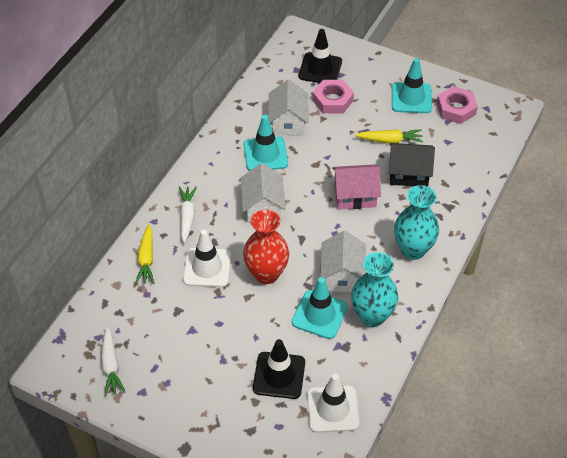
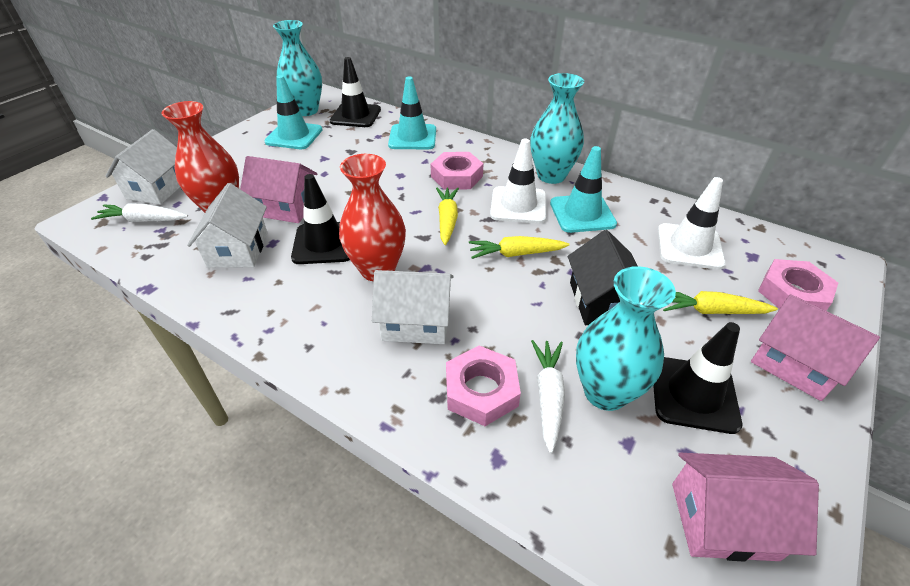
black traffic cone: 2 -> 3
pink house: 1 -> 3
pink nut: 2 -> 3
red vase: 1 -> 2
turquoise vase: 2 -> 3
yellow carrot: 2 -> 3

